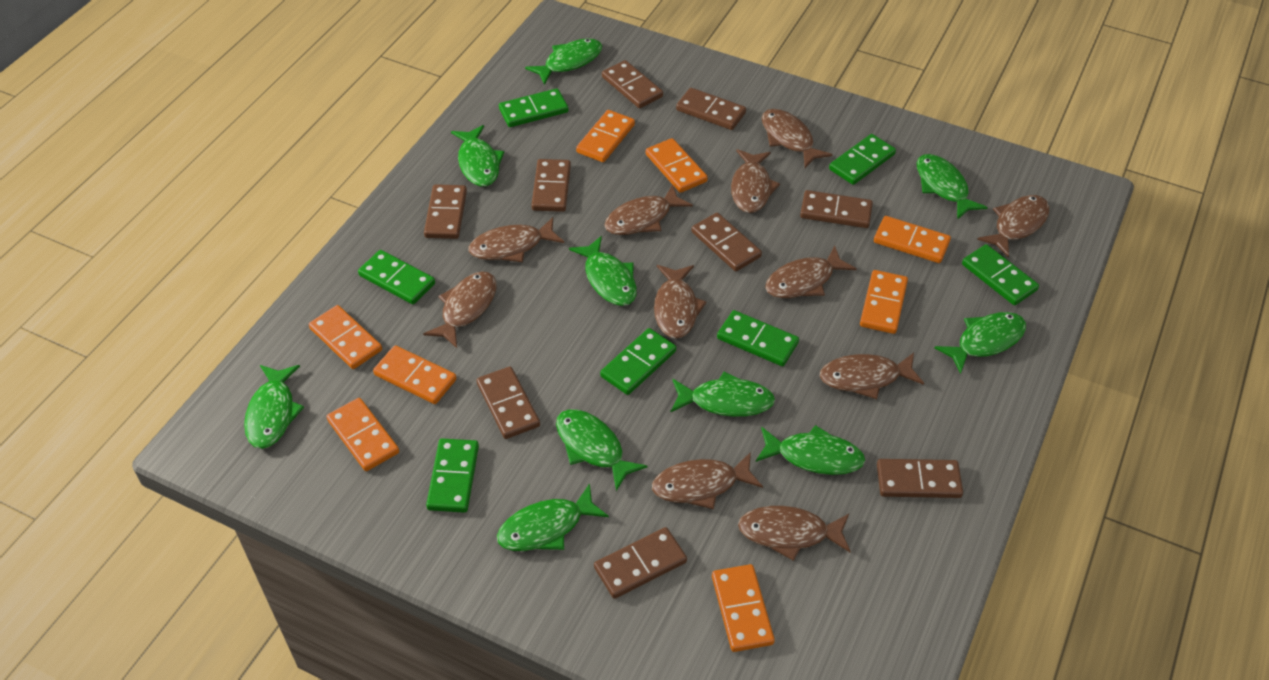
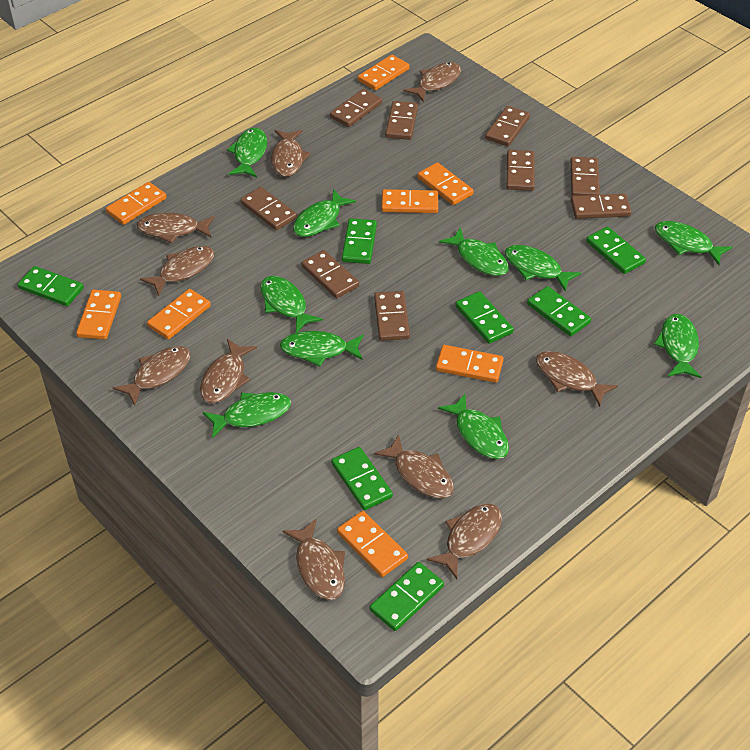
brown fish: 11 -> 10

